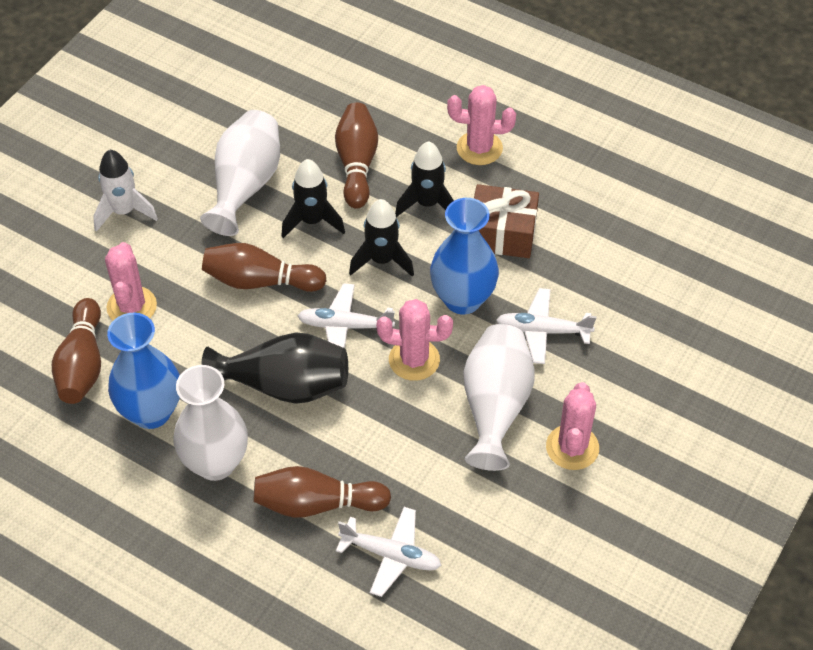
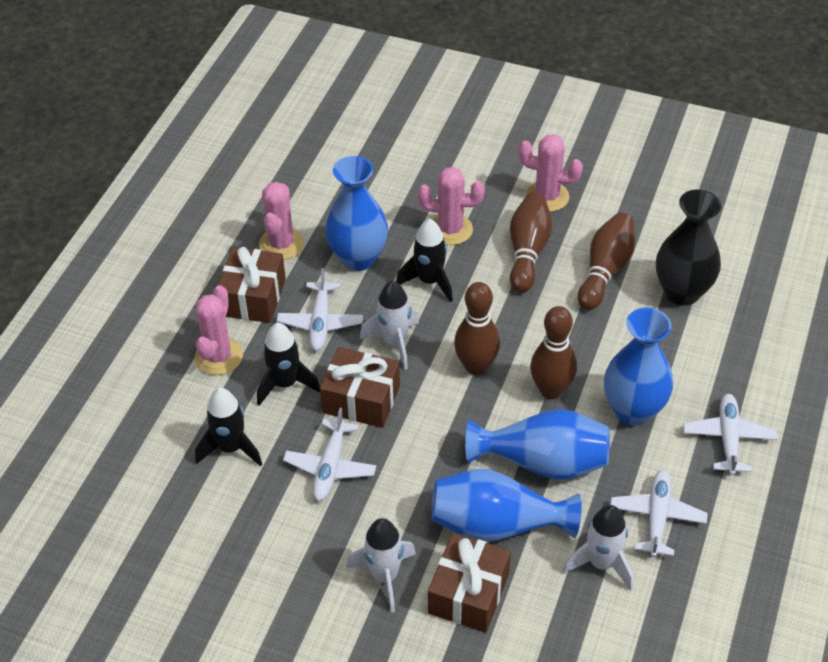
blue vase: 2 -> 4
brown gift: 1 -> 3
white plane: 3 -> 4
white rocket: 1 -> 3
white vase: 3 -> 0

